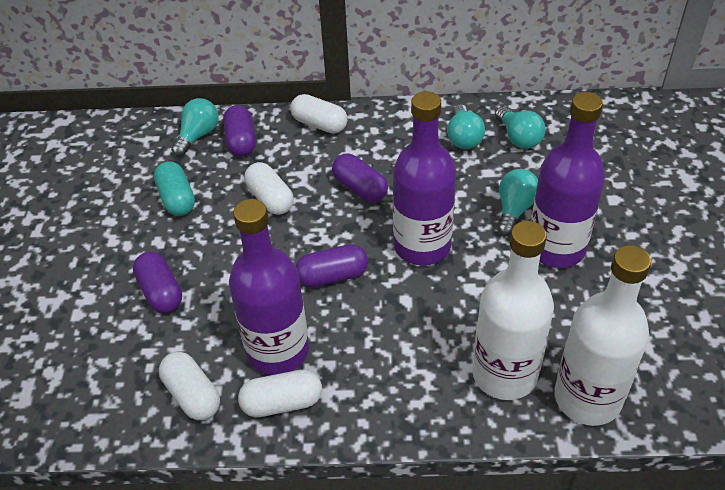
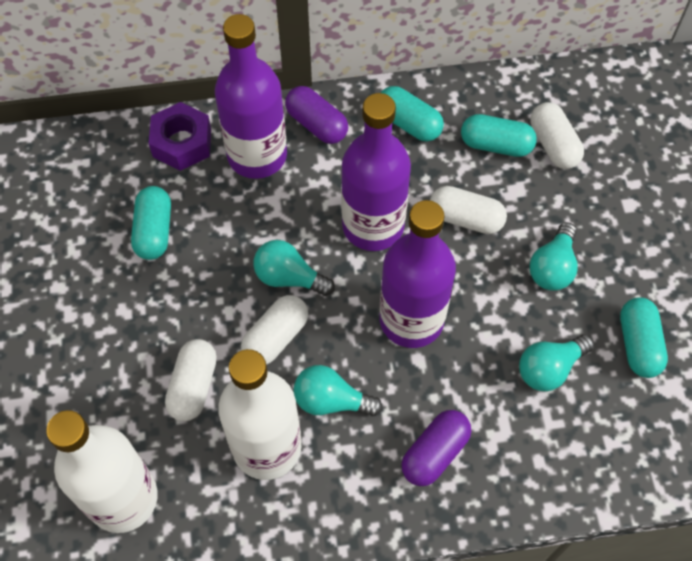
purple capsule: 4 -> 2
purple nut: 0 -> 1
turquoise capsule: 1 -> 4

